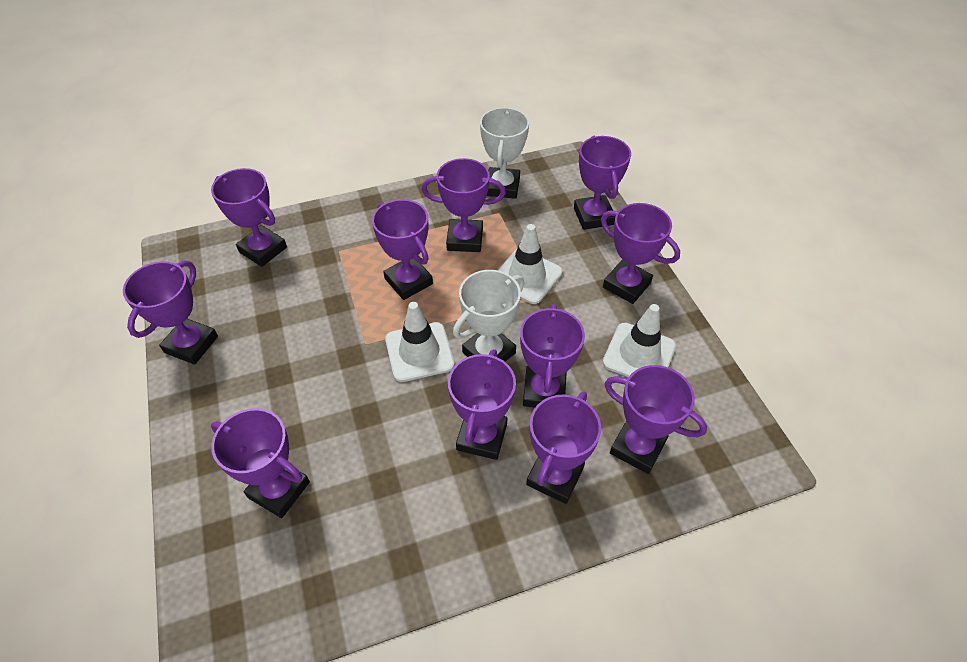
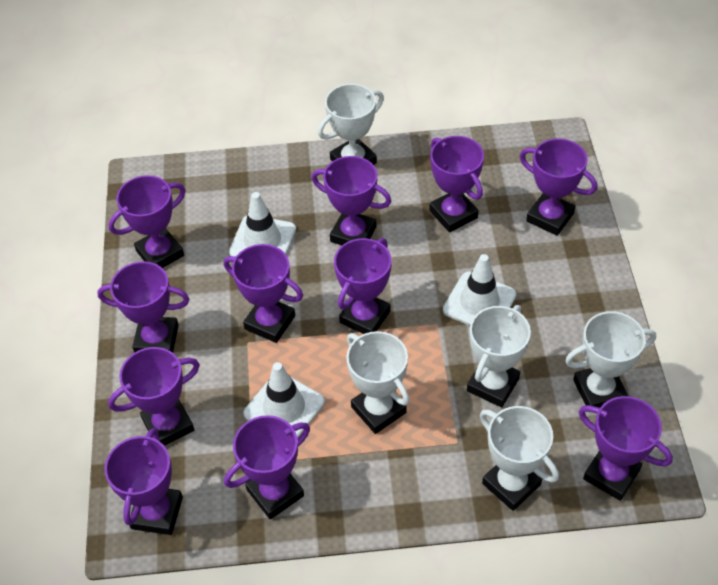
white trophy: 2 -> 5

